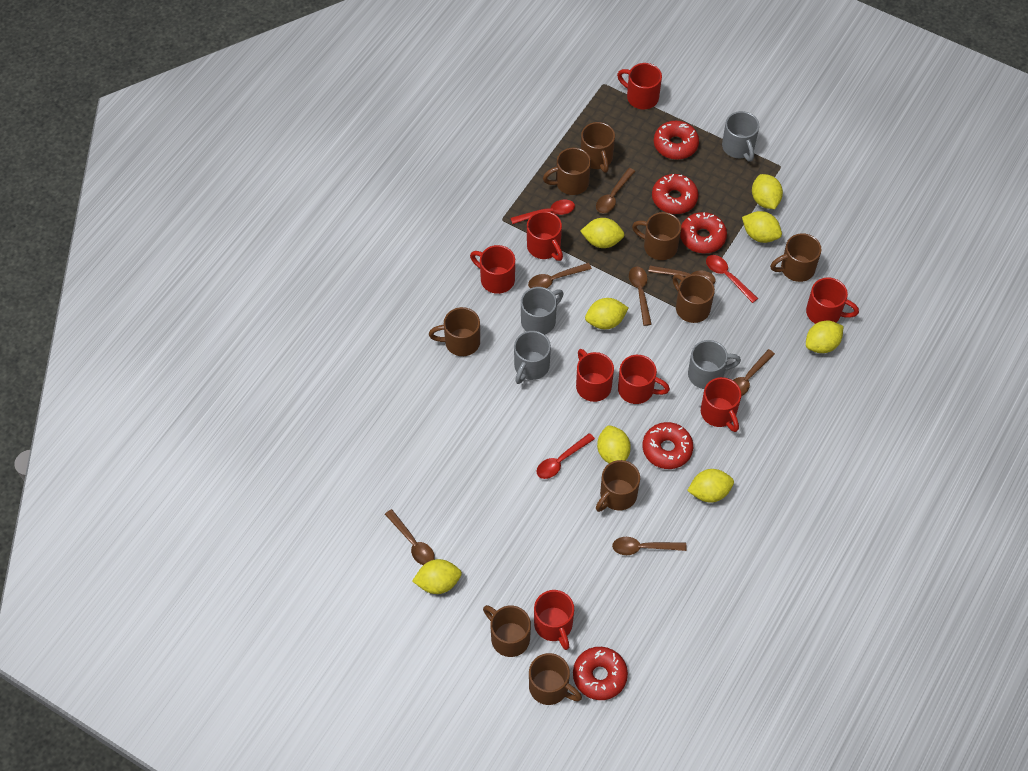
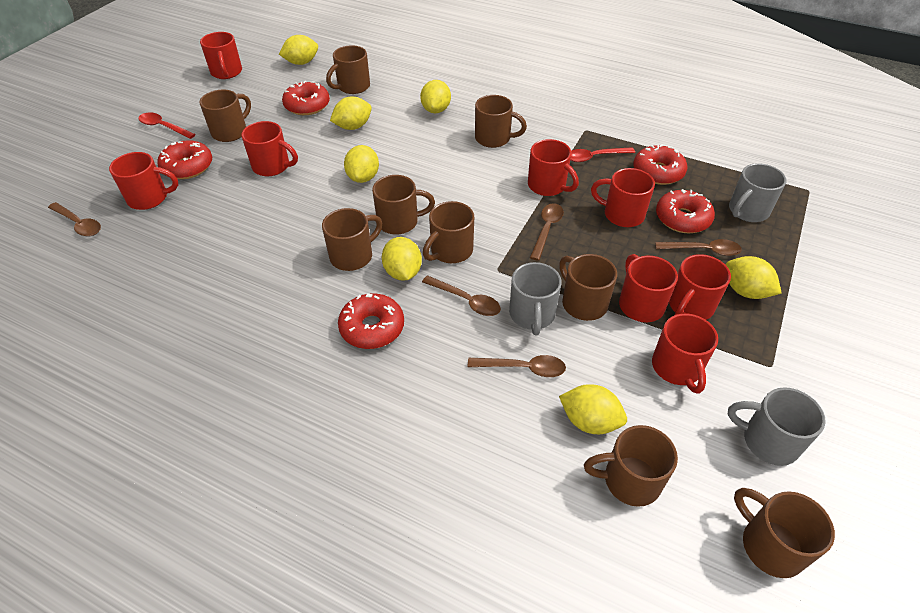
brown spoon: 7 -> 5
grey mug: 4 -> 3
red spoon: 3 -> 2
yellow lemon: 8 -> 7

